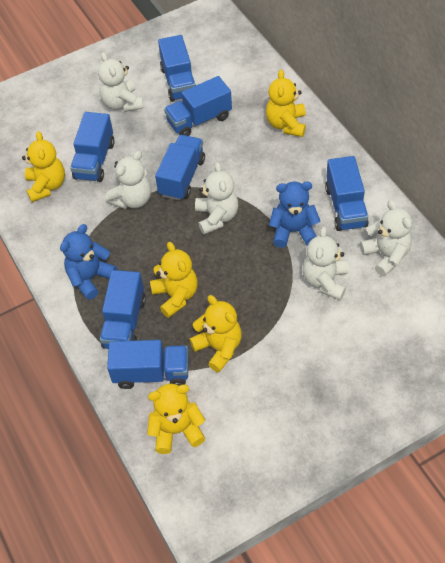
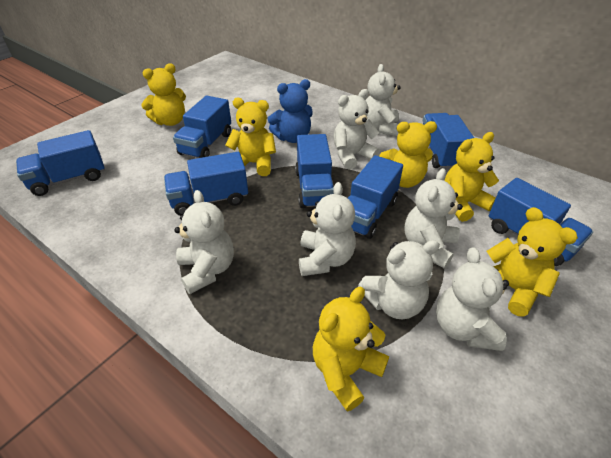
blue teddy bear: 2 -> 1
white teddy bear: 5 -> 7
yellow teddy bear: 5 -> 6

